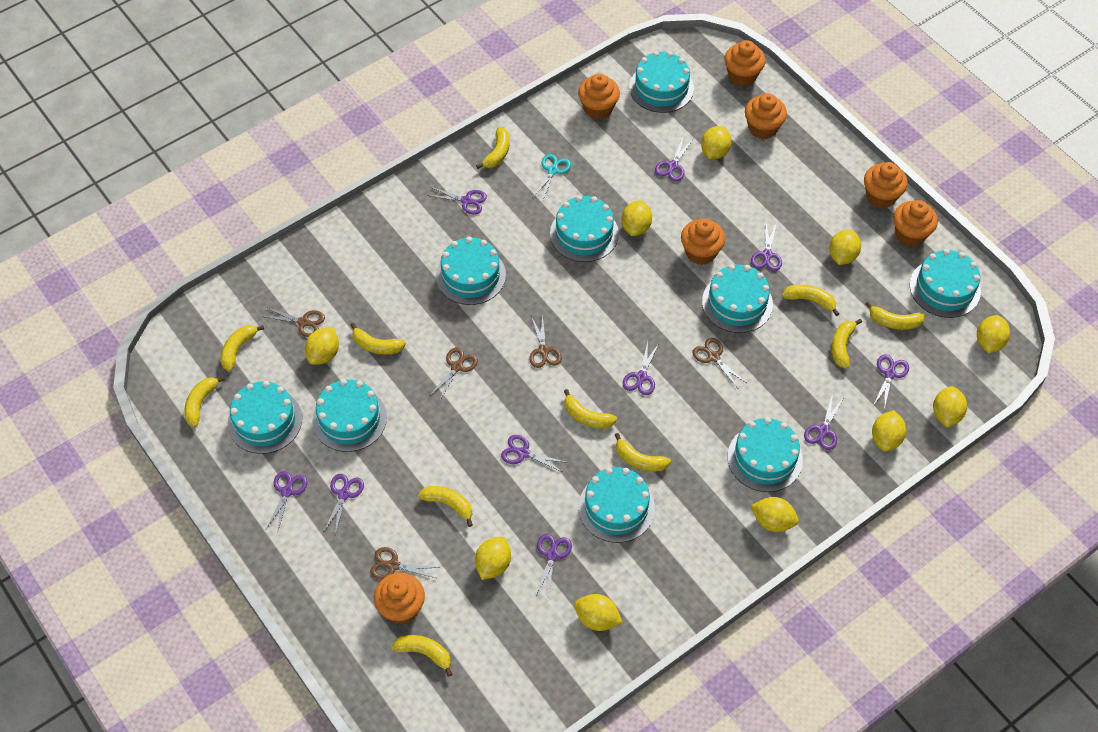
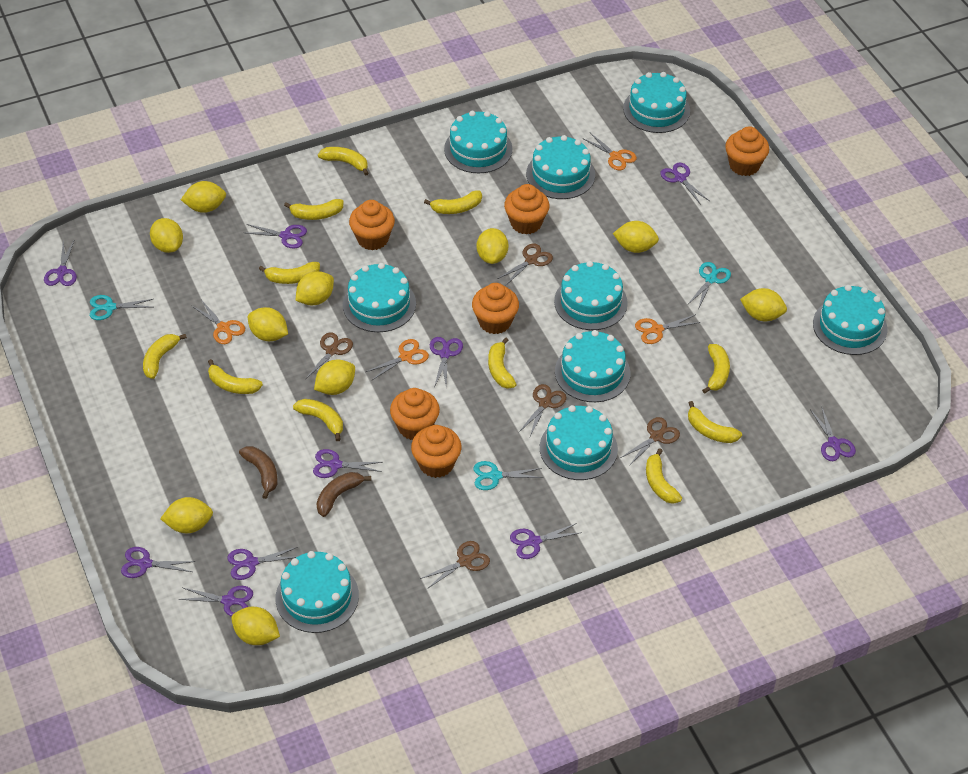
brown banana: 0 -> 2
orange cupcake: 7 -> 6
orange scissors: 0 -> 4
turquoise scissors: 1 -> 3

